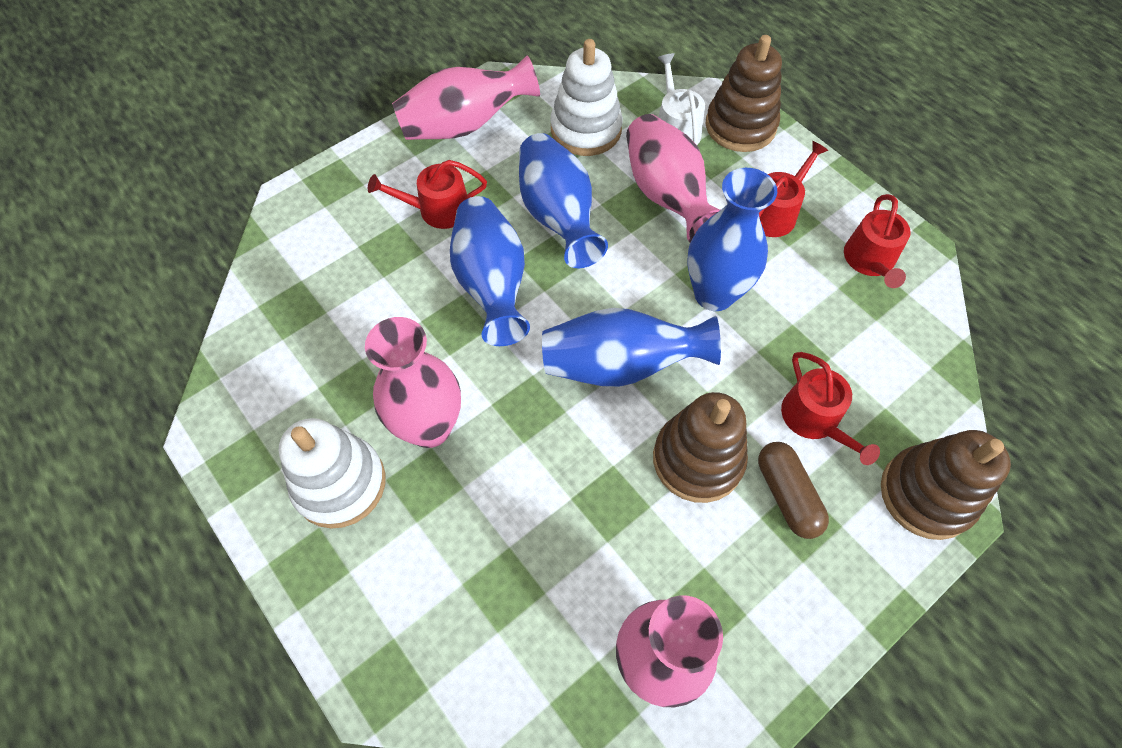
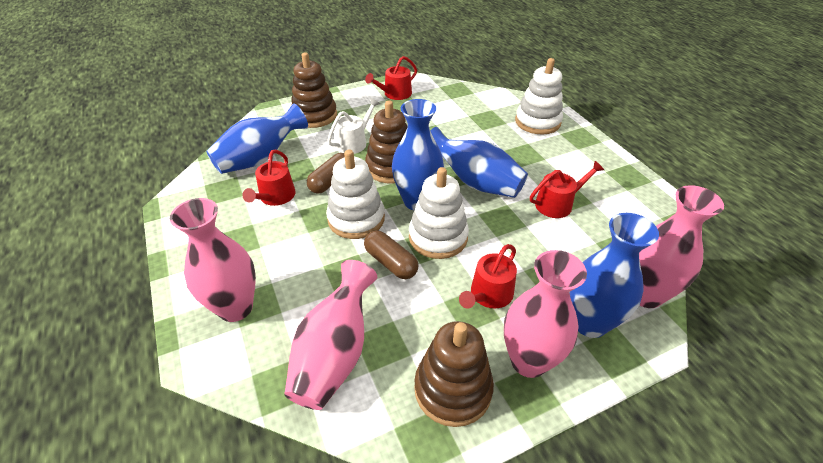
brown capsule: 1 -> 2
white stacking toy: 2 -> 3

